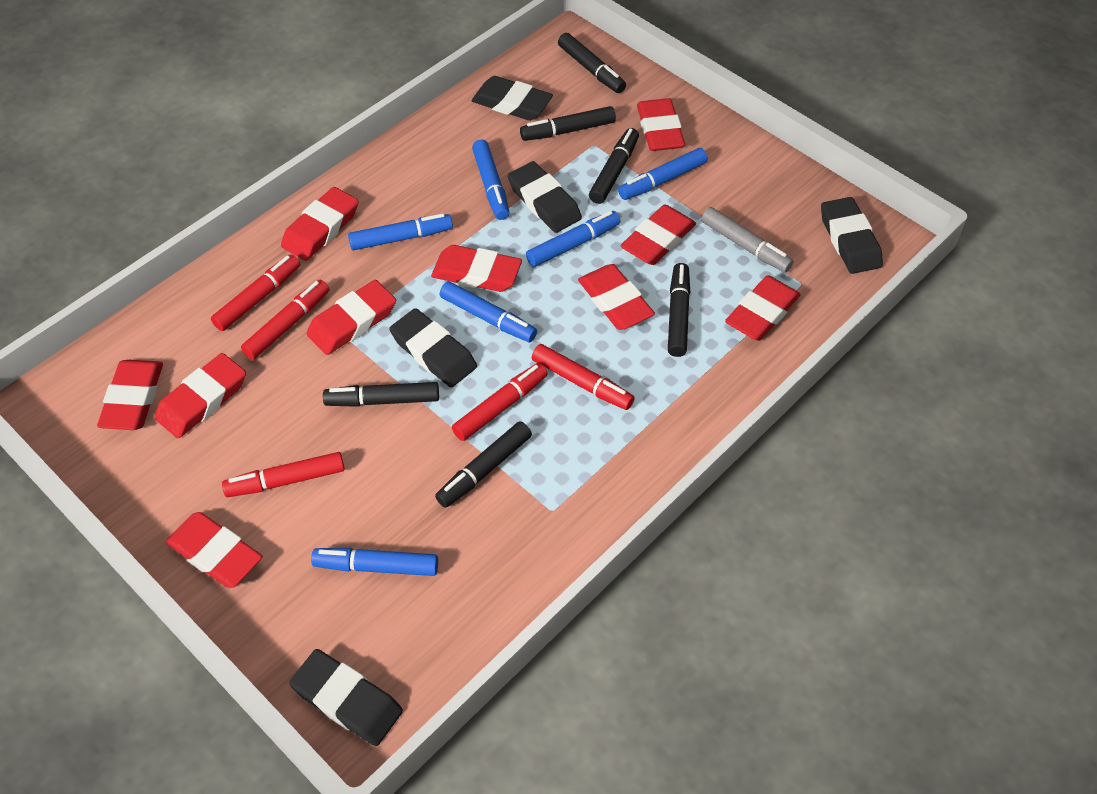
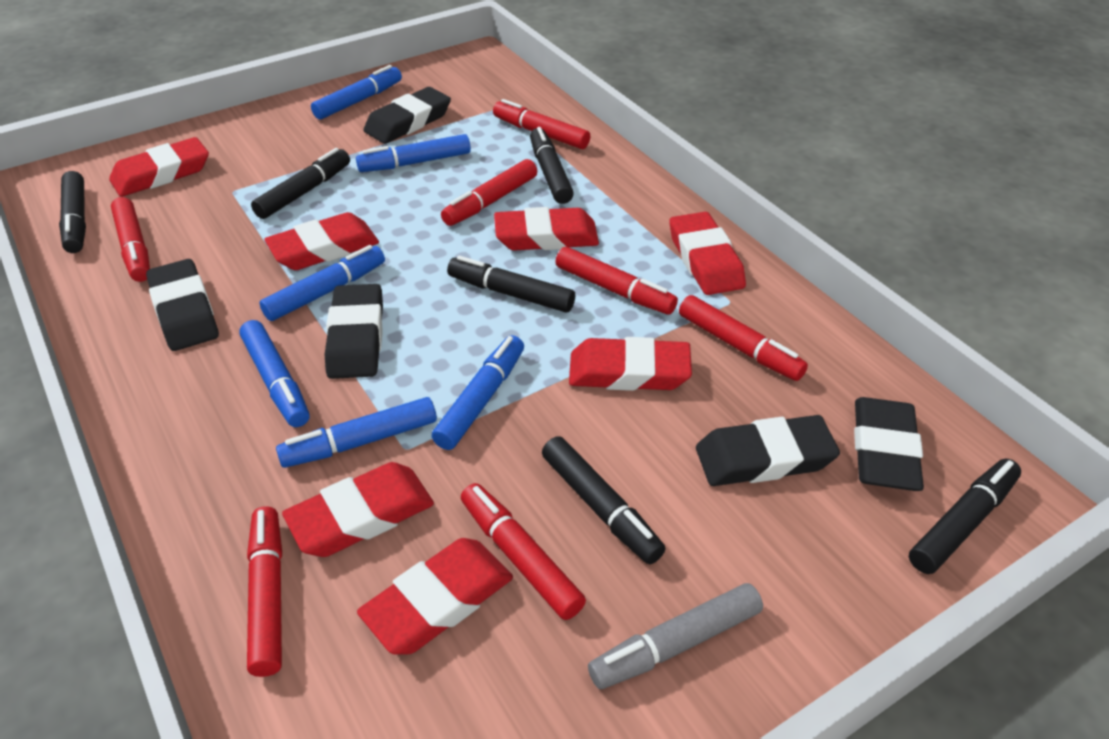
red eraser: 10 -> 7
red marker: 5 -> 7

